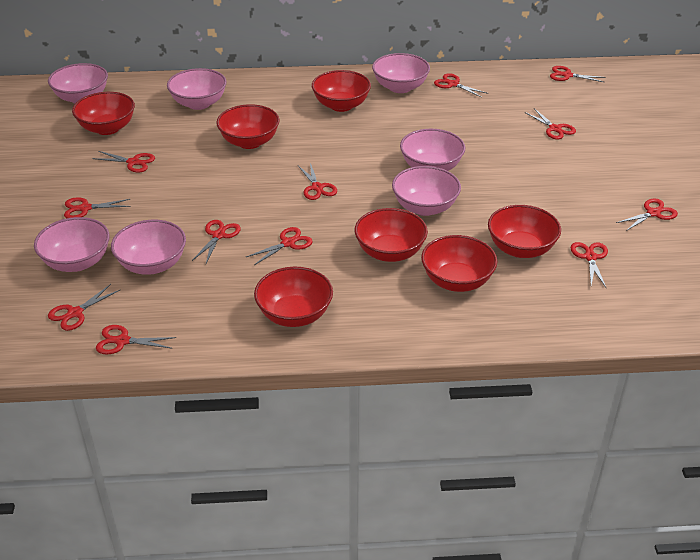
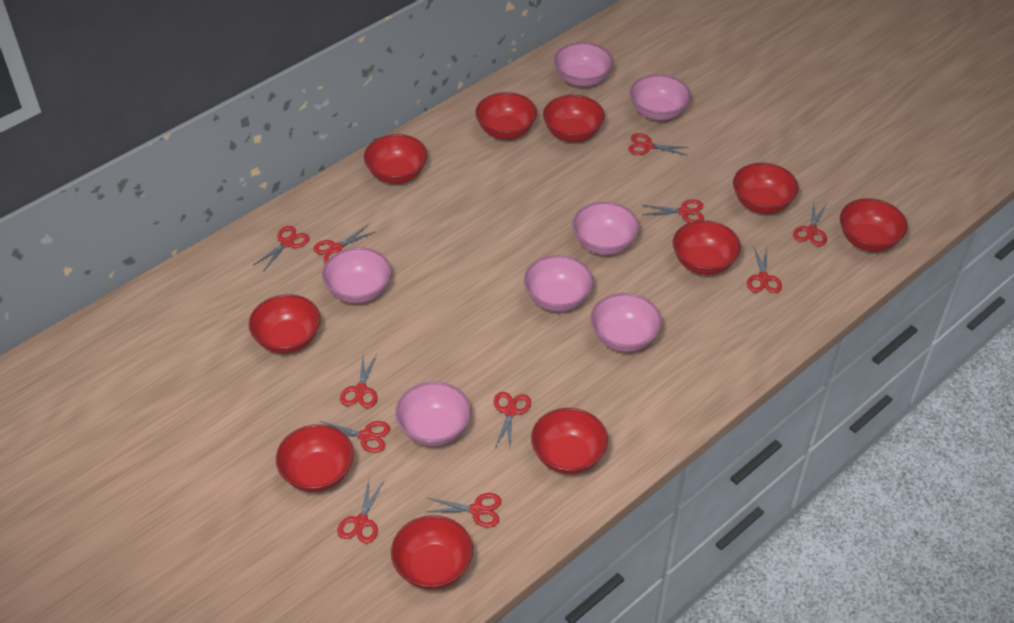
red bowl: 7 -> 10
red scissors: 12 -> 11

